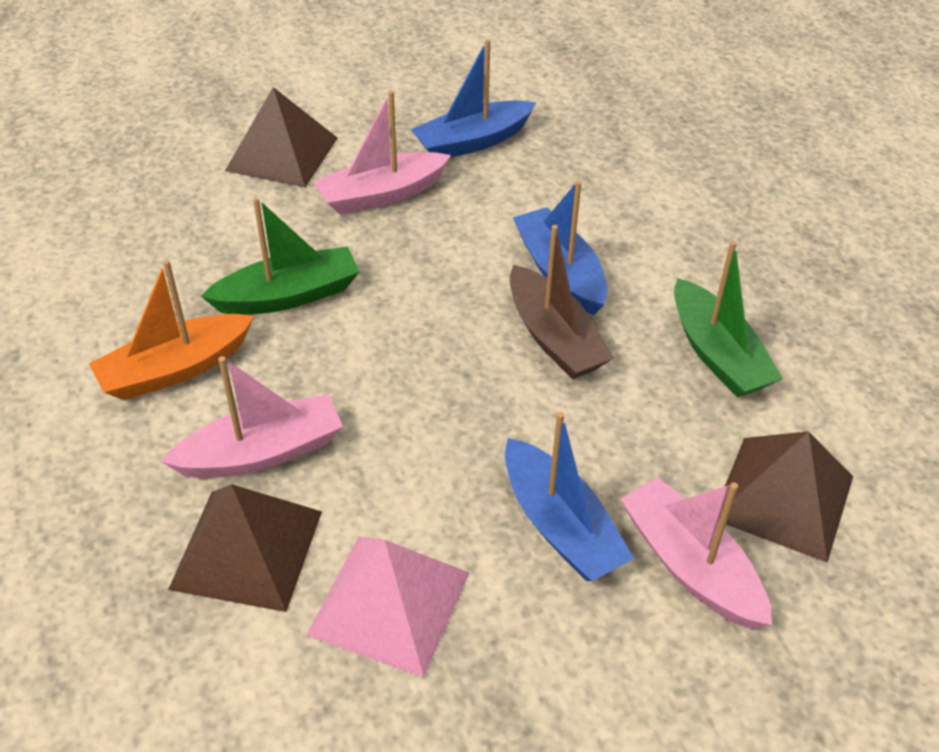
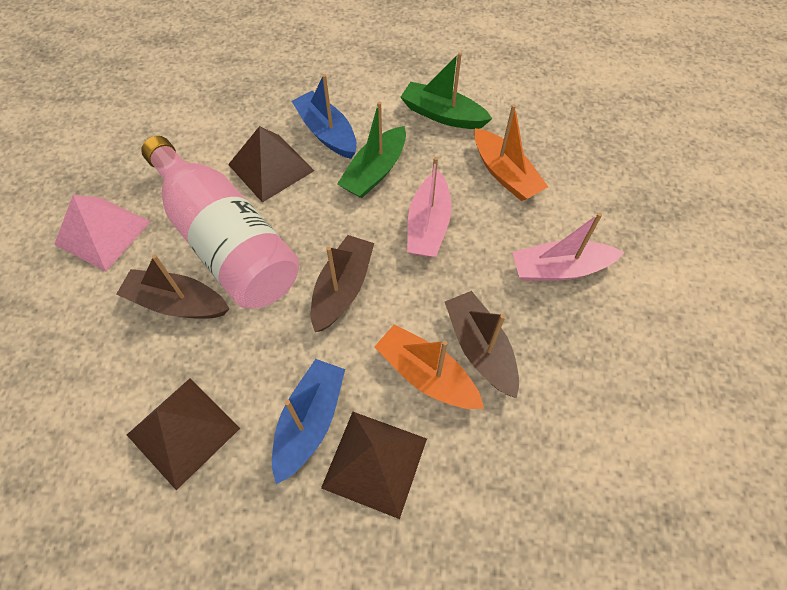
blue boat: 3 -> 2
brown boat: 1 -> 3
orange boat: 1 -> 2
pink boat: 3 -> 2
pink bottle: 0 -> 1

